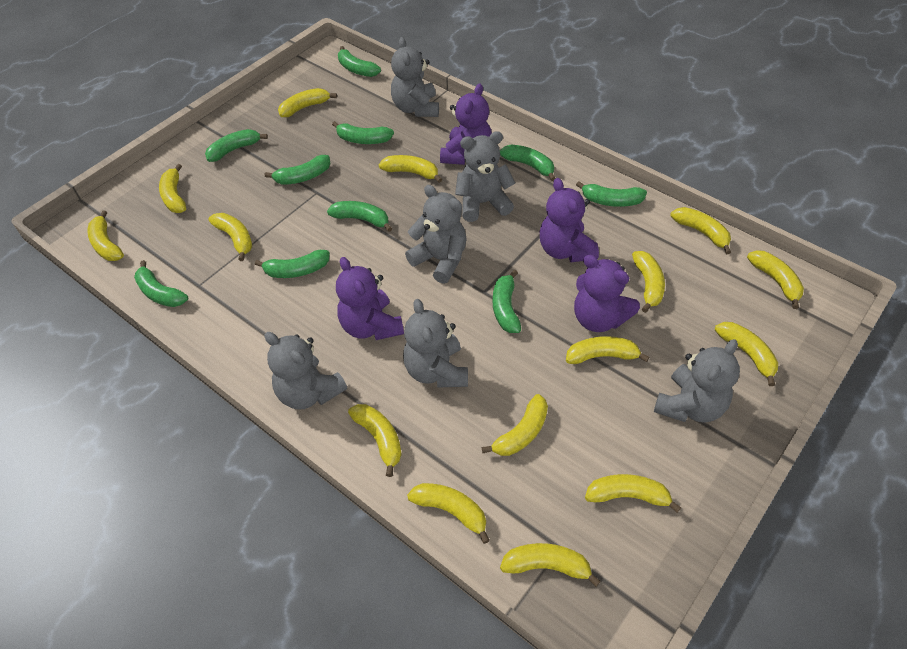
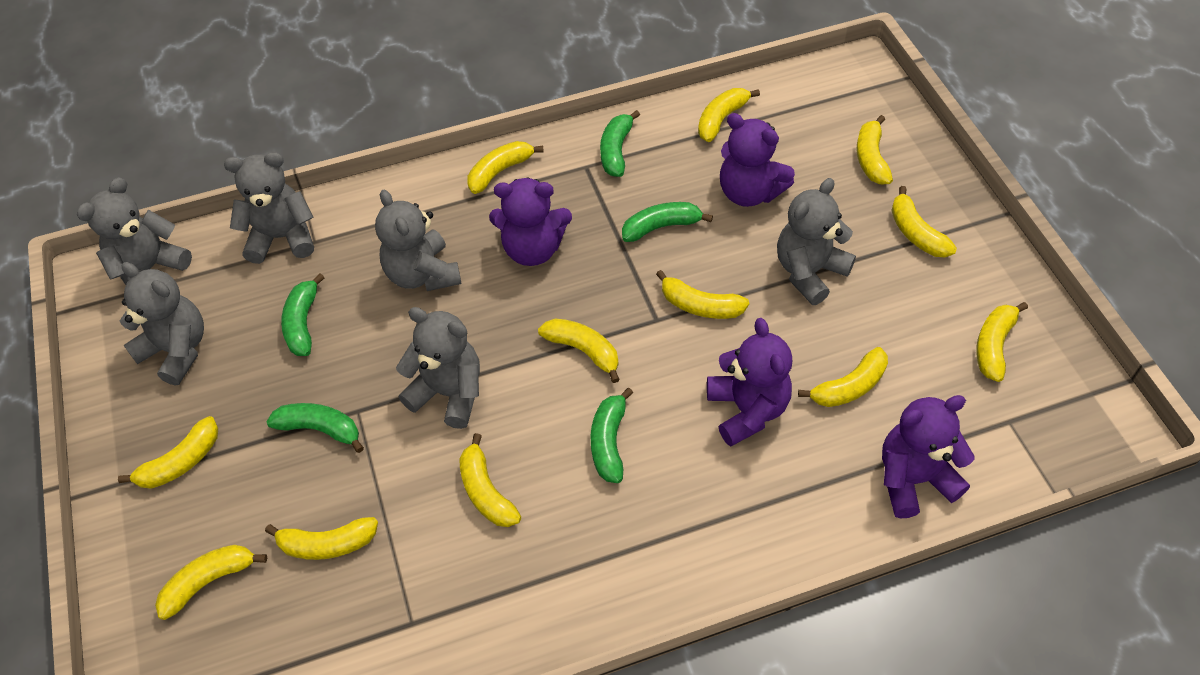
green banana: 10 -> 5
yellow banana: 15 -> 12

